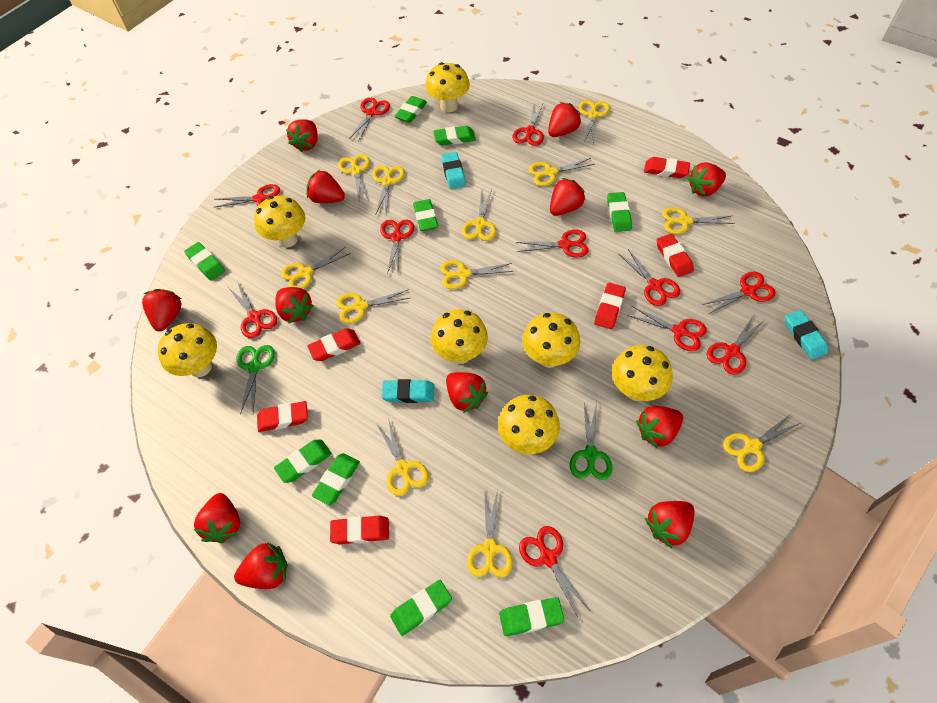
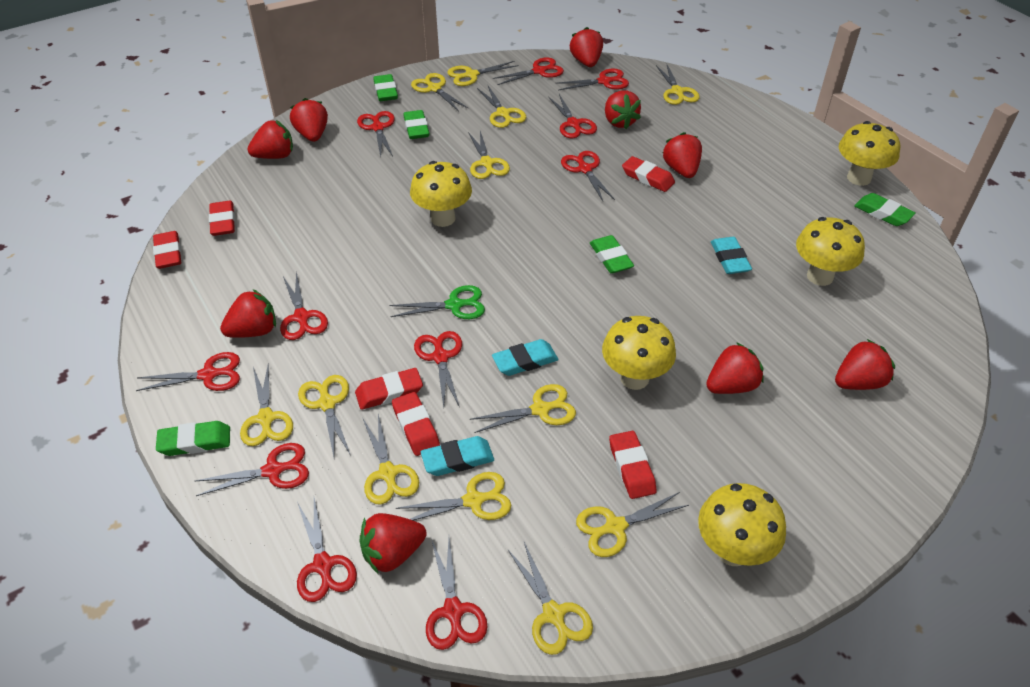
green eraser: 9 -> 5
green scissors: 2 -> 1
red strawberry: 12 -> 9
yellow mushroom: 7 -> 5

